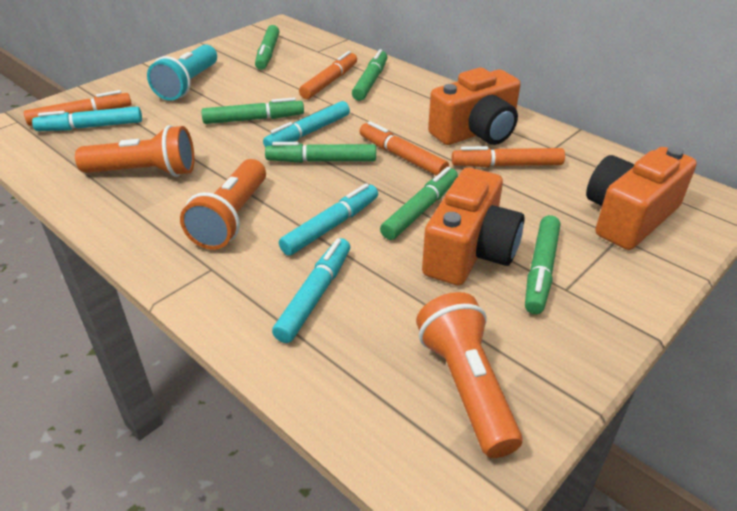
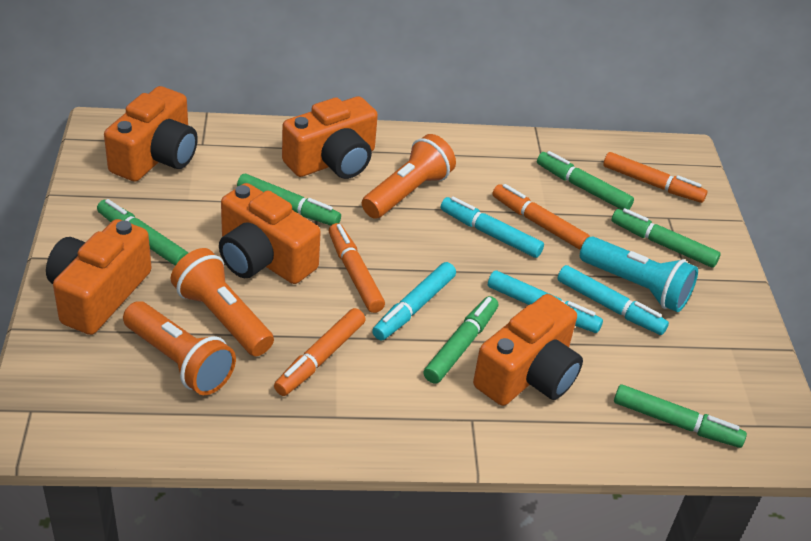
orange camera: 3 -> 5

